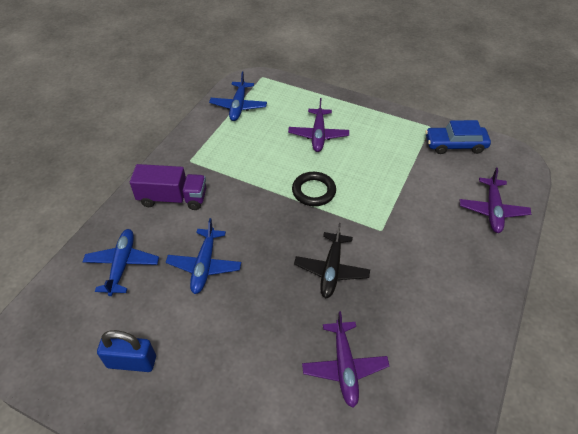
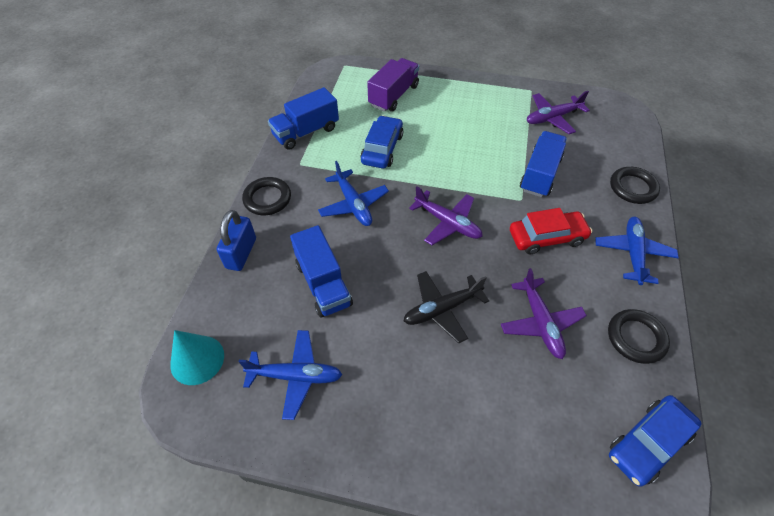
black ring: 1 -> 3
blue car: 1 -> 2
blue truck: 0 -> 3
red car: 0 -> 1
turquoise cone: 0 -> 1

